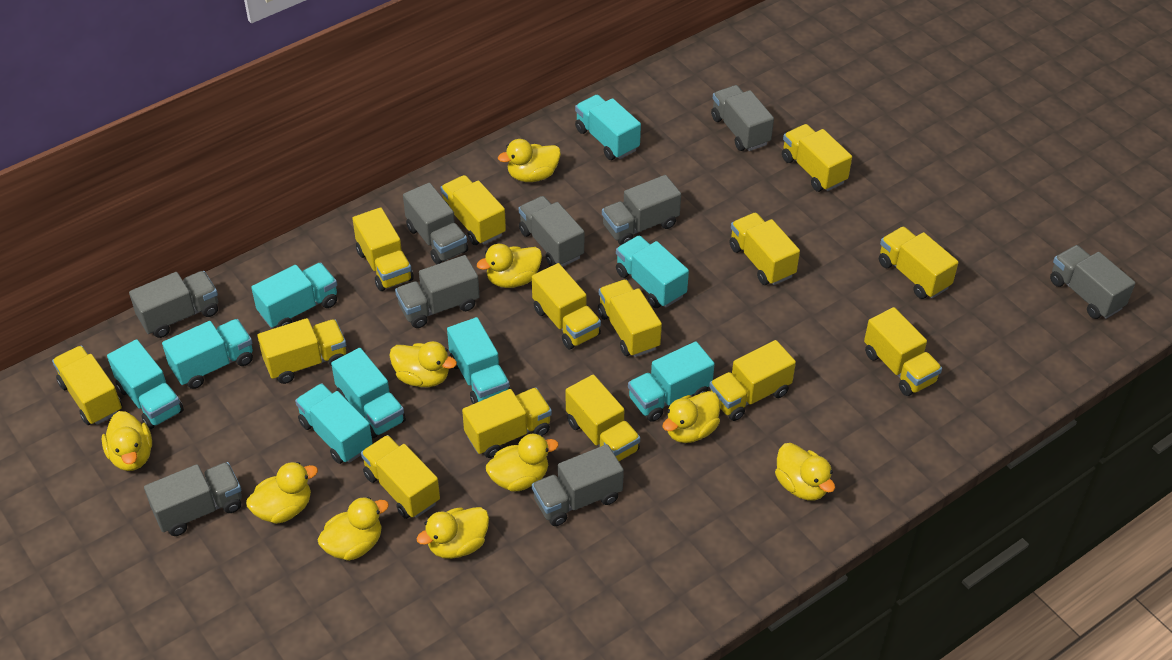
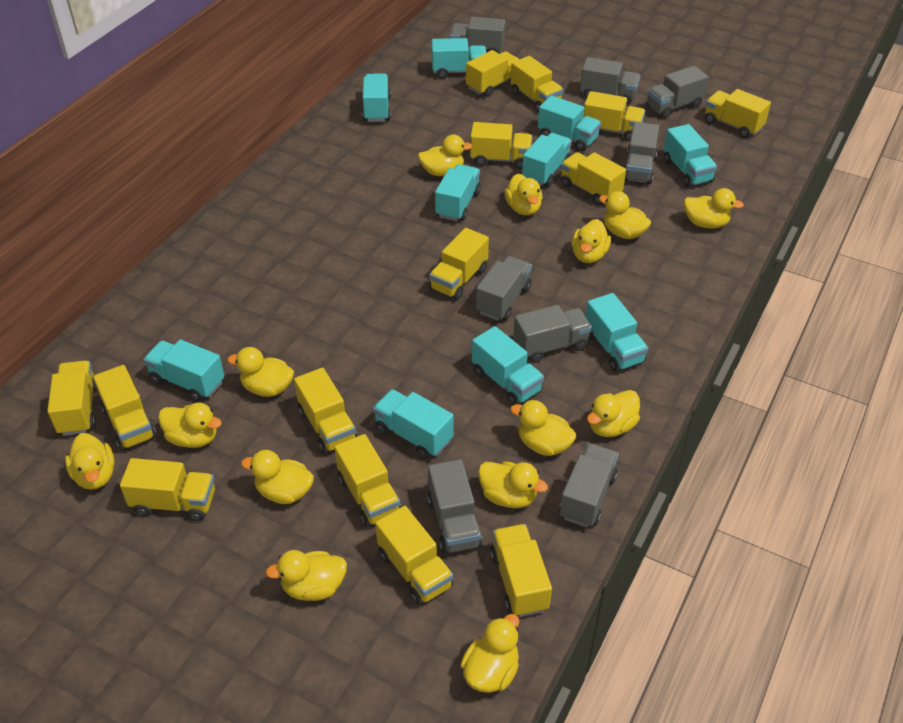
grey truck: 9 -> 8
turquoise truck: 9 -> 10
yellow duck: 10 -> 14

